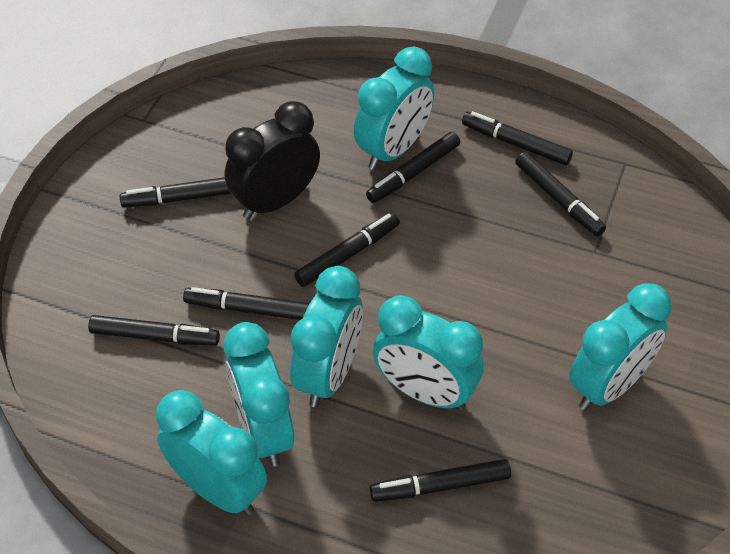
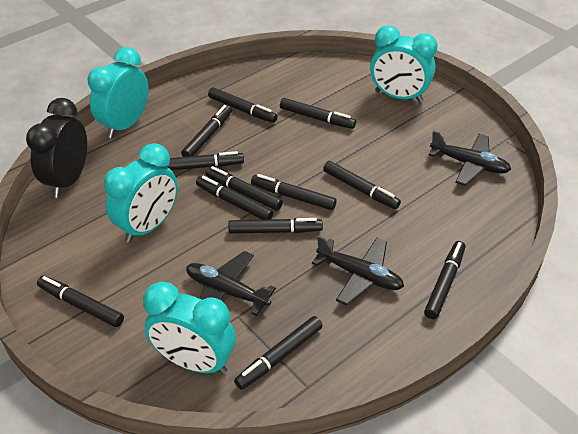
black marker: 8 -> 12
black plane: 0 -> 3
turquoise clock: 6 -> 4

